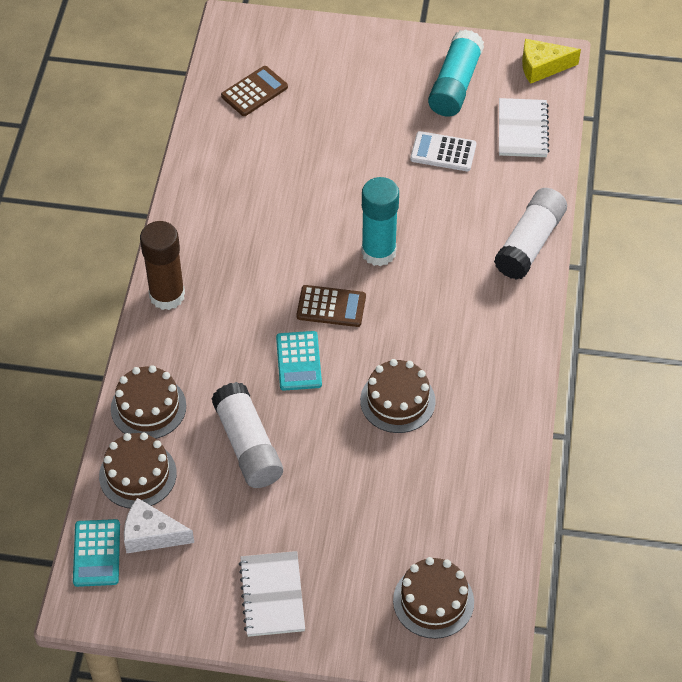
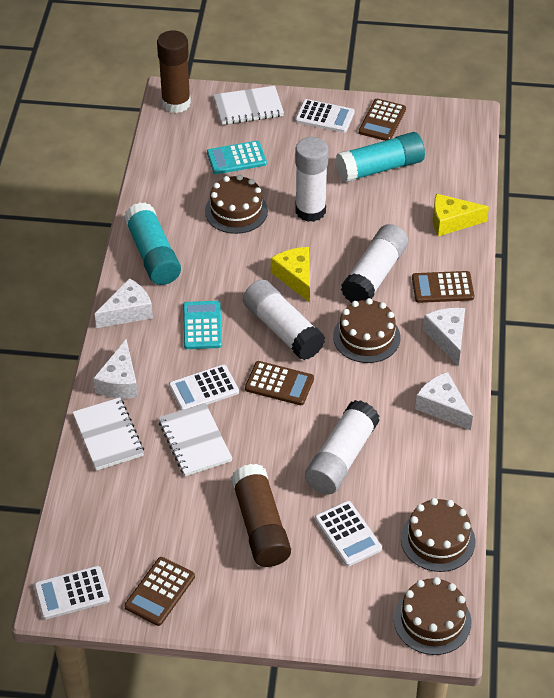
brown calculator: 2 -> 4
brown glue stick: 1 -> 2
white calculator: 1 -> 4
white cheese: 1 -> 4
white glue stick: 2 -> 4
white notebook: 2 -> 3
yellow cheese: 1 -> 2

